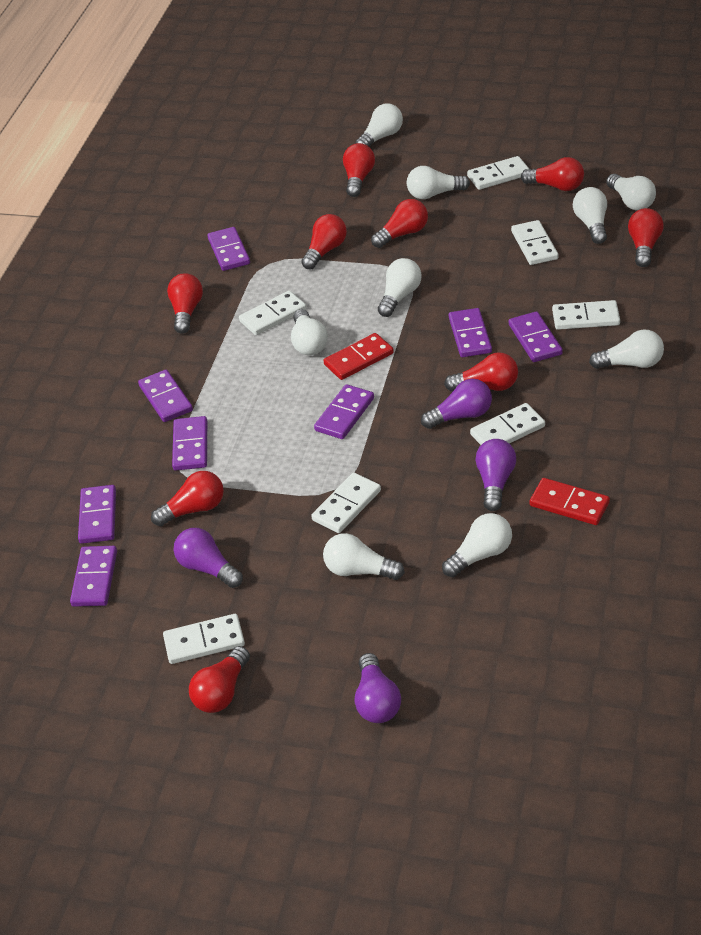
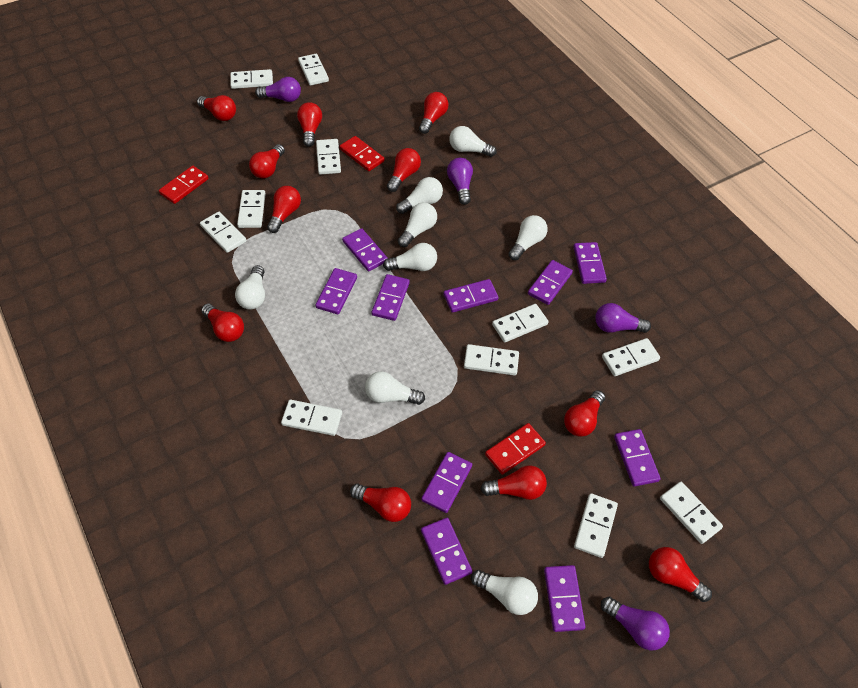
purple domino: 8 -> 10
red domino: 2 -> 3
red light bulb: 9 -> 11
white domino: 7 -> 11
white light bulb: 9 -> 8

